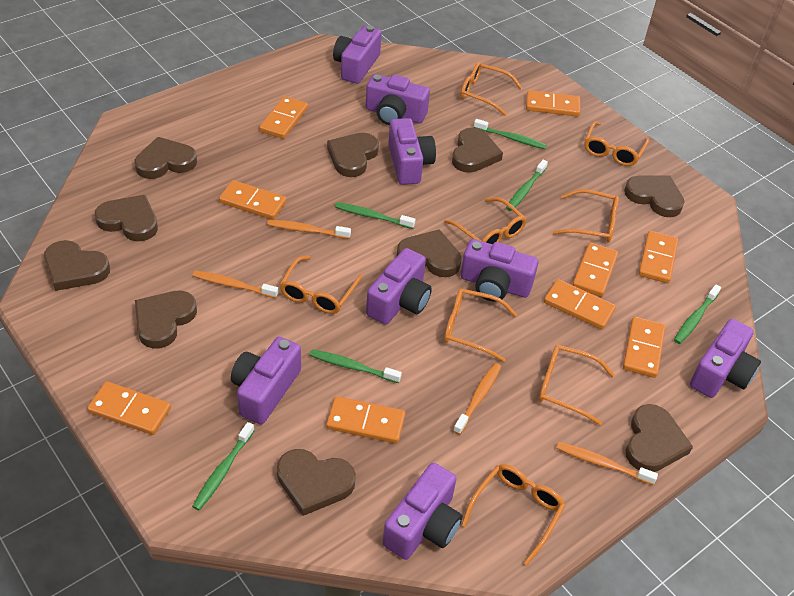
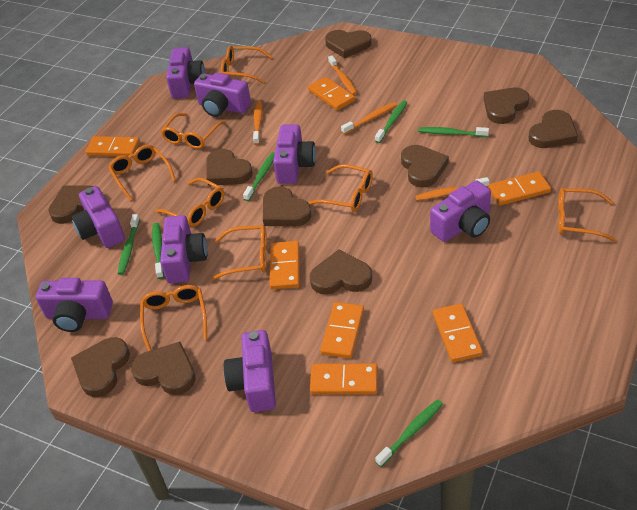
orange domino: 9 -> 7

